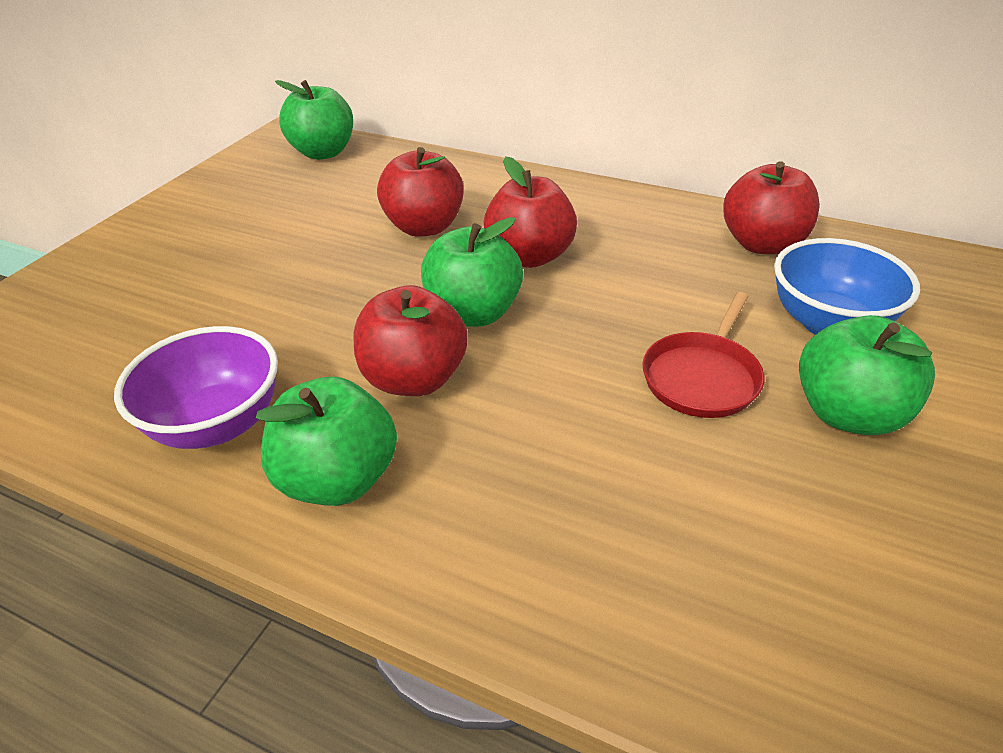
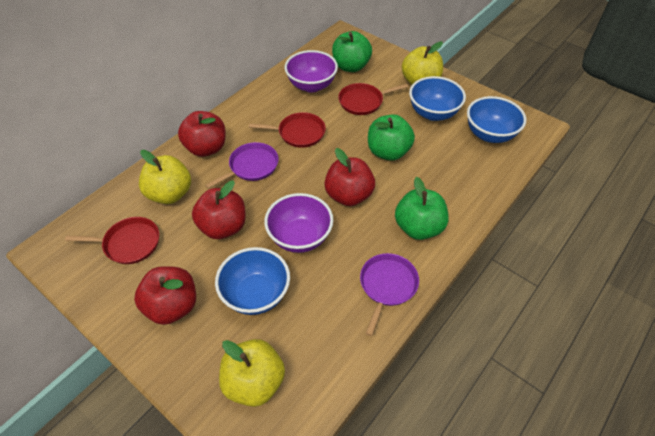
blue bowl: 1 -> 3
green apple: 4 -> 3
purple bowl: 1 -> 2
purple pan: 0 -> 2
red pan: 1 -> 3
yellow apple: 0 -> 3

